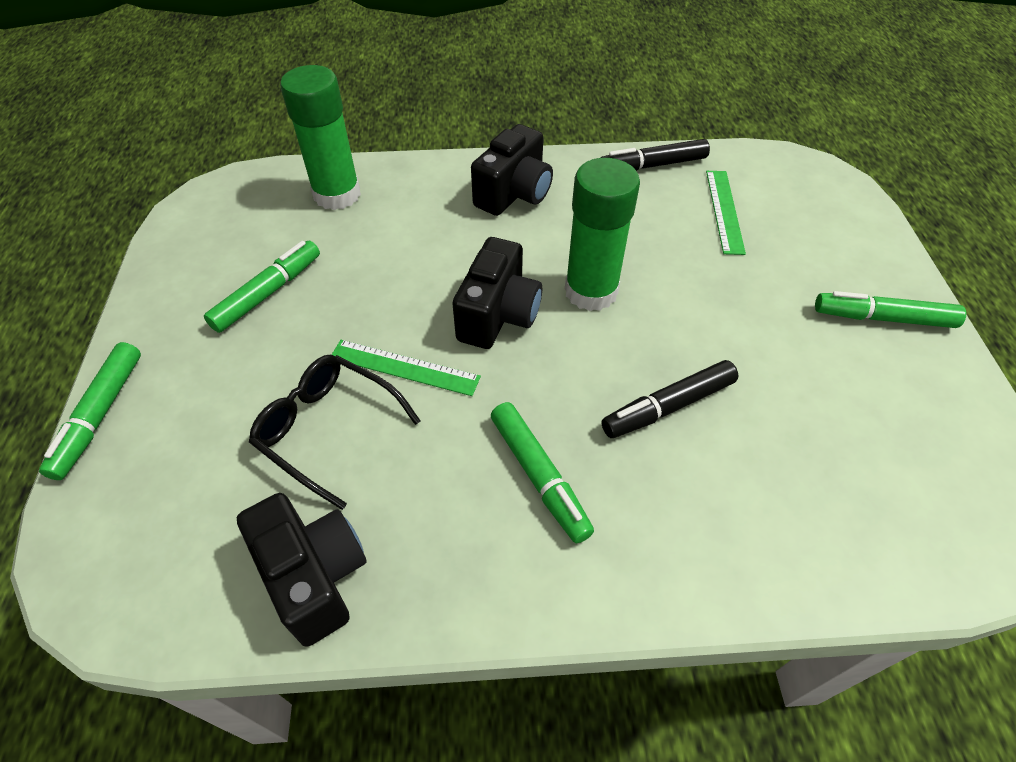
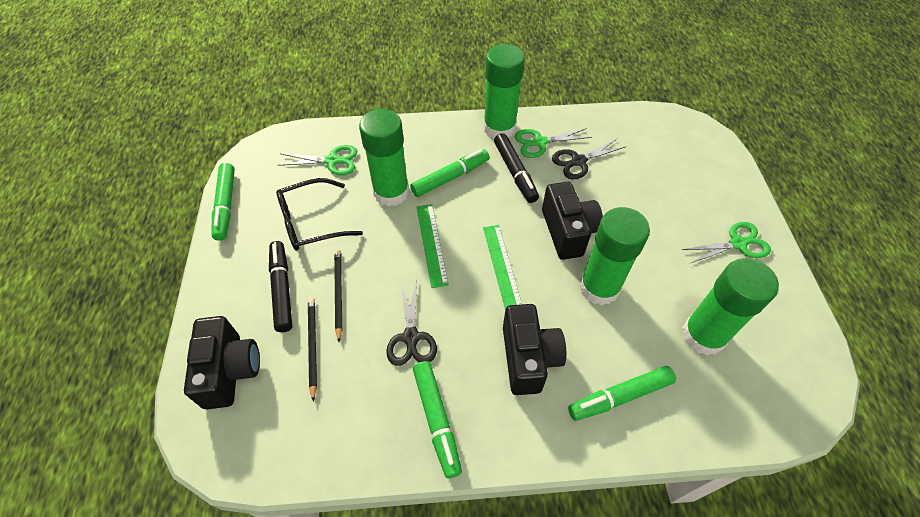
black pencil: 0 -> 2
black scissors: 0 -> 2
green glue stick: 2 -> 4
green scissors: 0 -> 3

